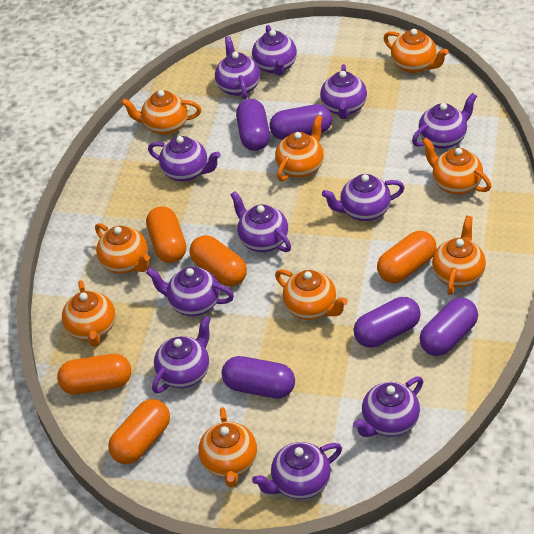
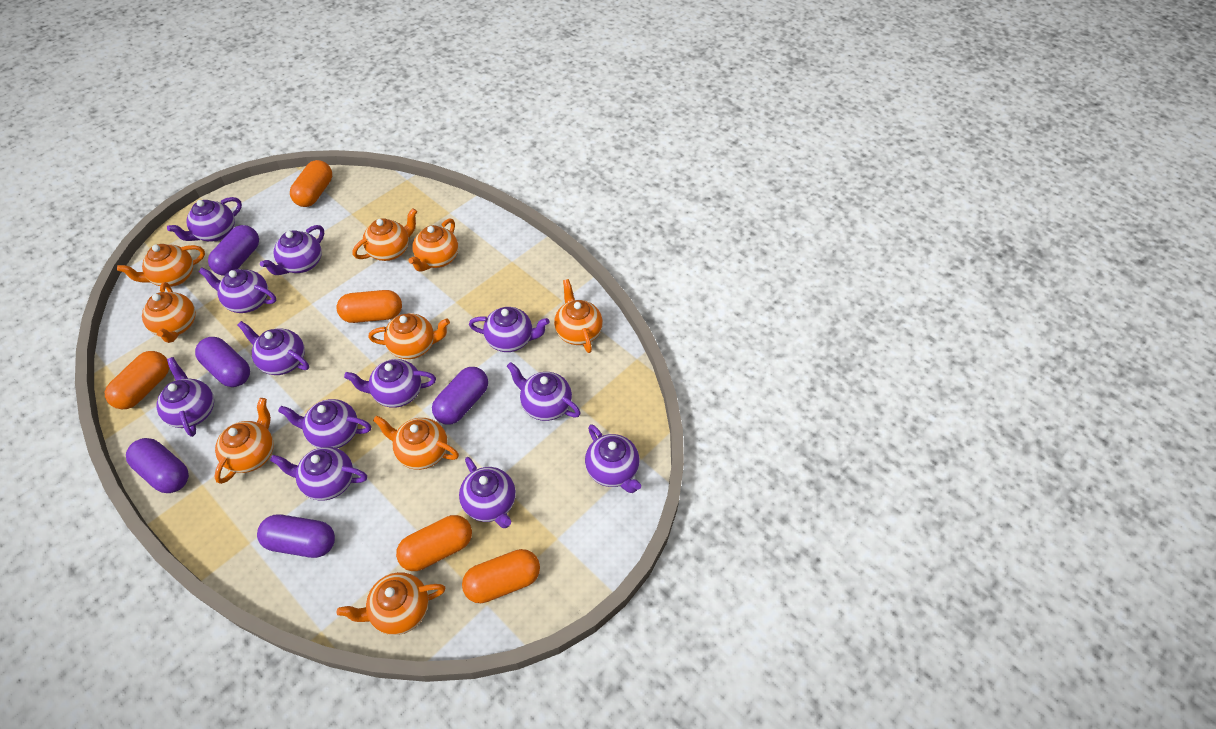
purple teapot: 11 -> 12

